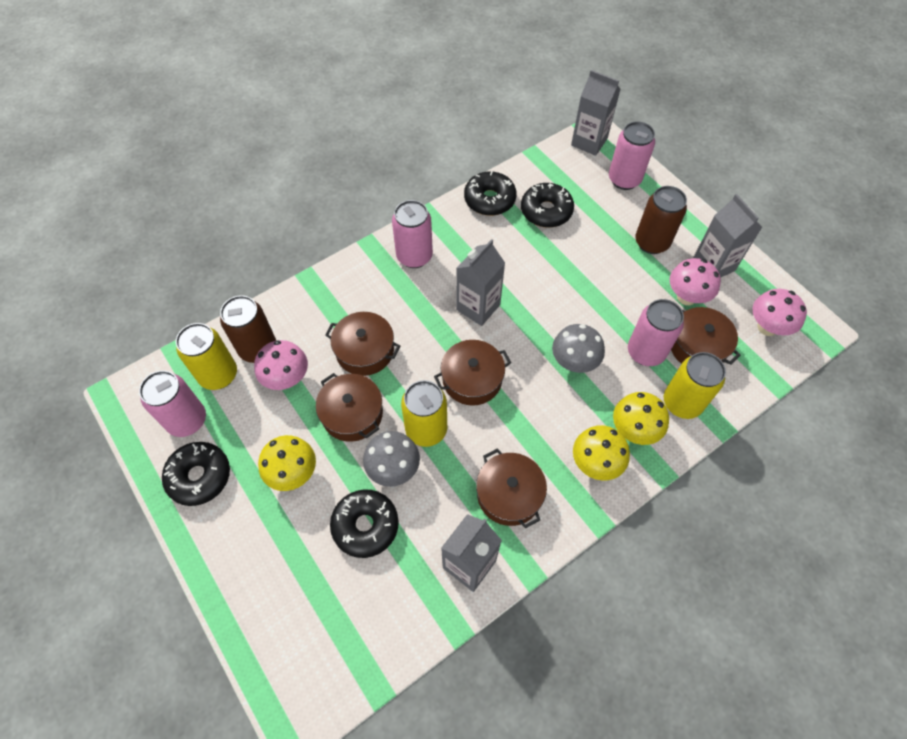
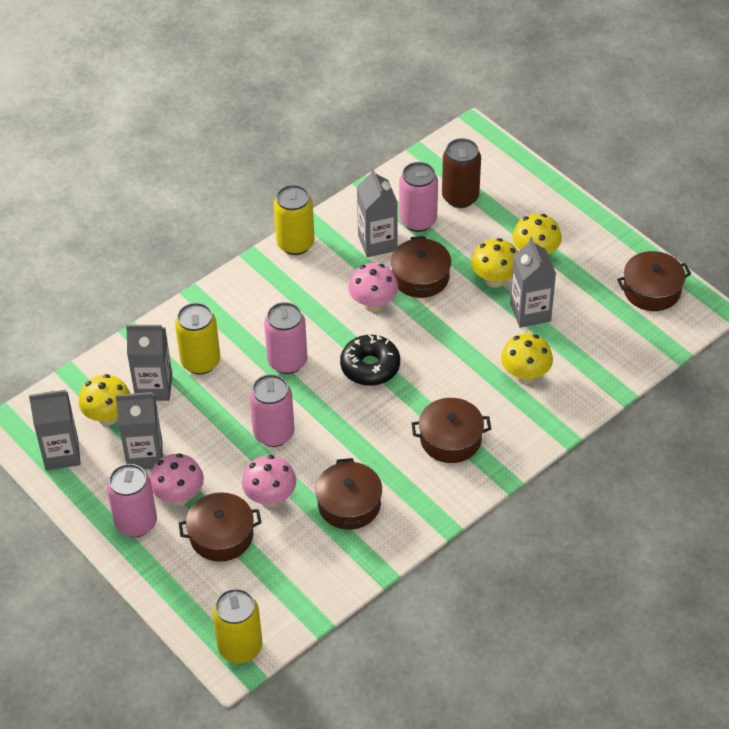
black donut: 4 -> 1
brown can: 2 -> 1
grey carton: 4 -> 5
grey mushroom: 2 -> 0
yellow mushroom: 3 -> 4

